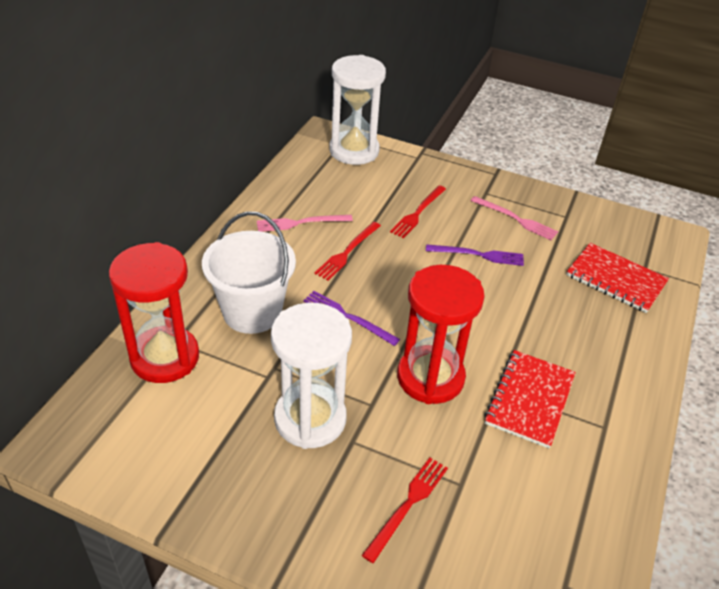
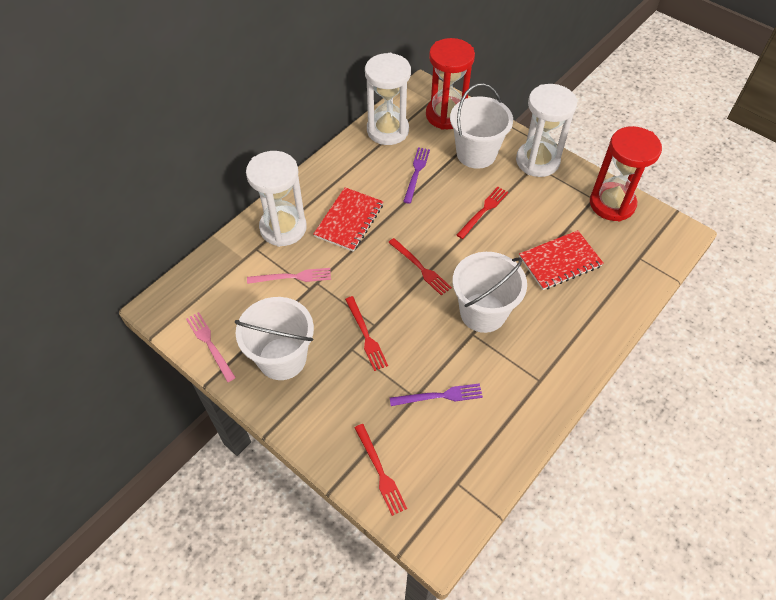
red fork: 3 -> 4
white bucket: 1 -> 3
white hourglass: 2 -> 3

